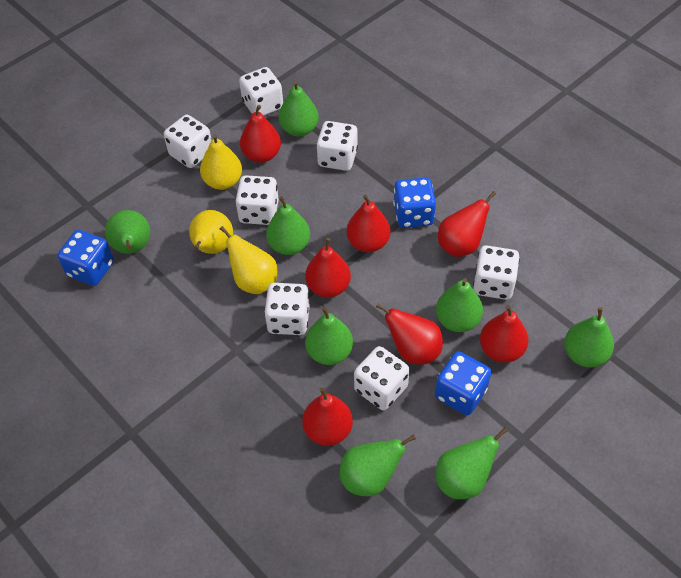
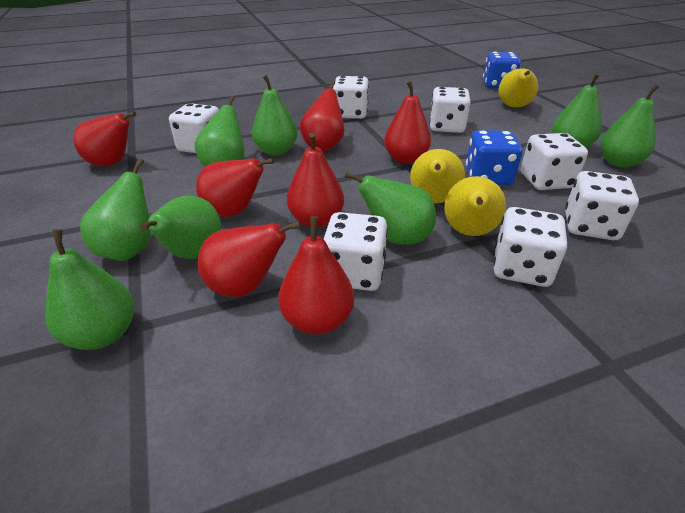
blue dice: 3 -> 2

